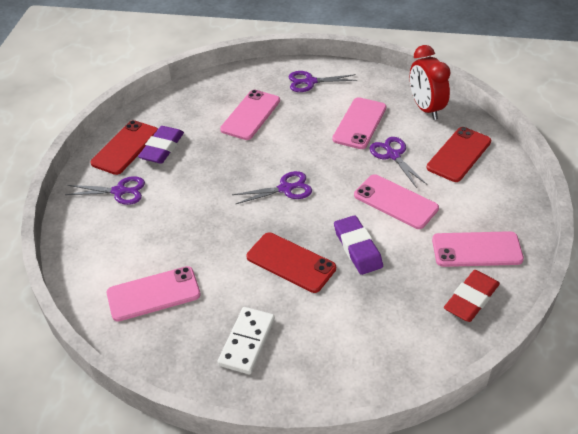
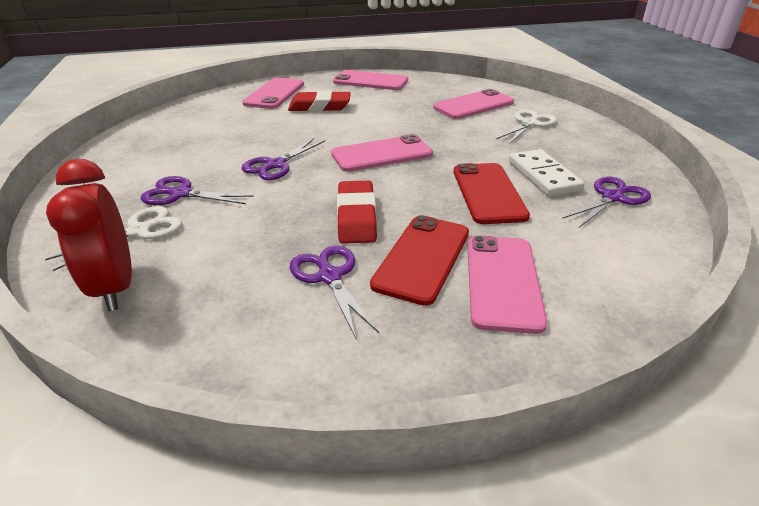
purple eraser: 2 -> 0
red eraser: 1 -> 2
red phone: 3 -> 2
white scissors: 0 -> 2

